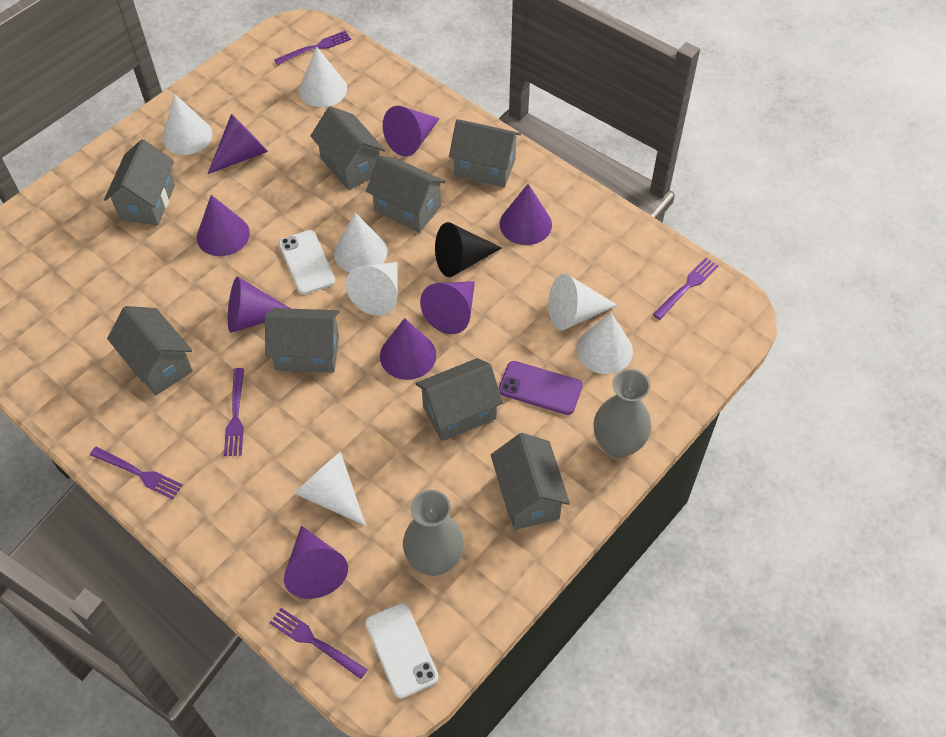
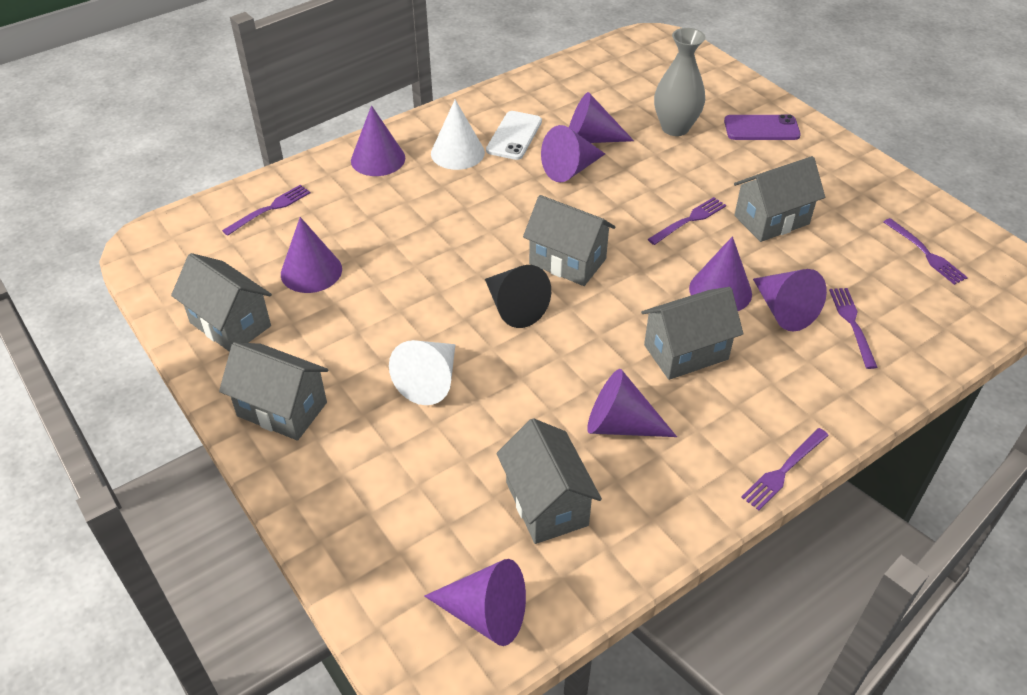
grey house: 8 -> 6
grey vase: 2 -> 1
white cone: 7 -> 2
white phone: 2 -> 1

